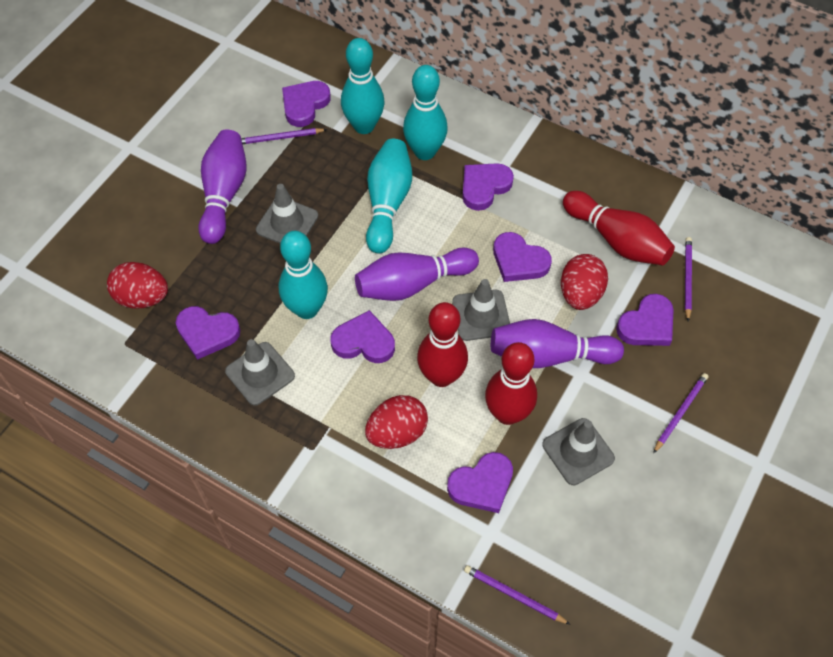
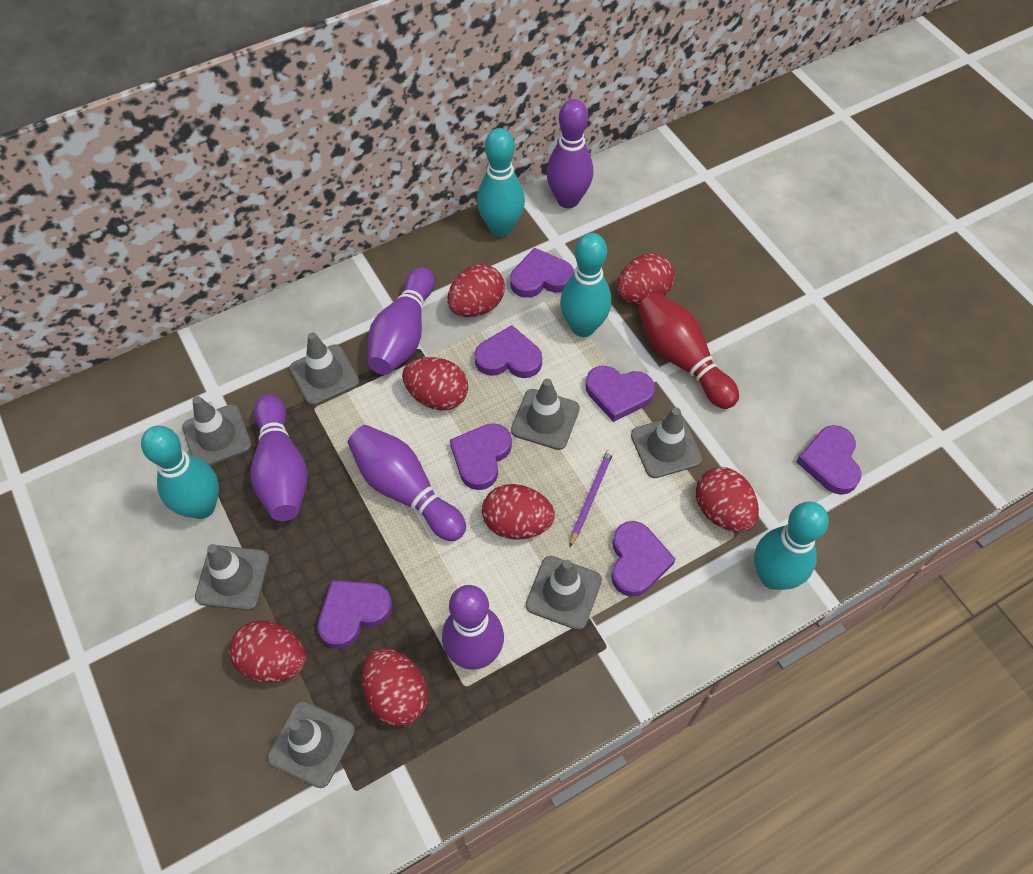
grey traffic cone: 4 -> 7
purple bowling pin: 3 -> 5
purple pencil: 4 -> 1
red bowling pin: 3 -> 1
red egg: 3 -> 7

